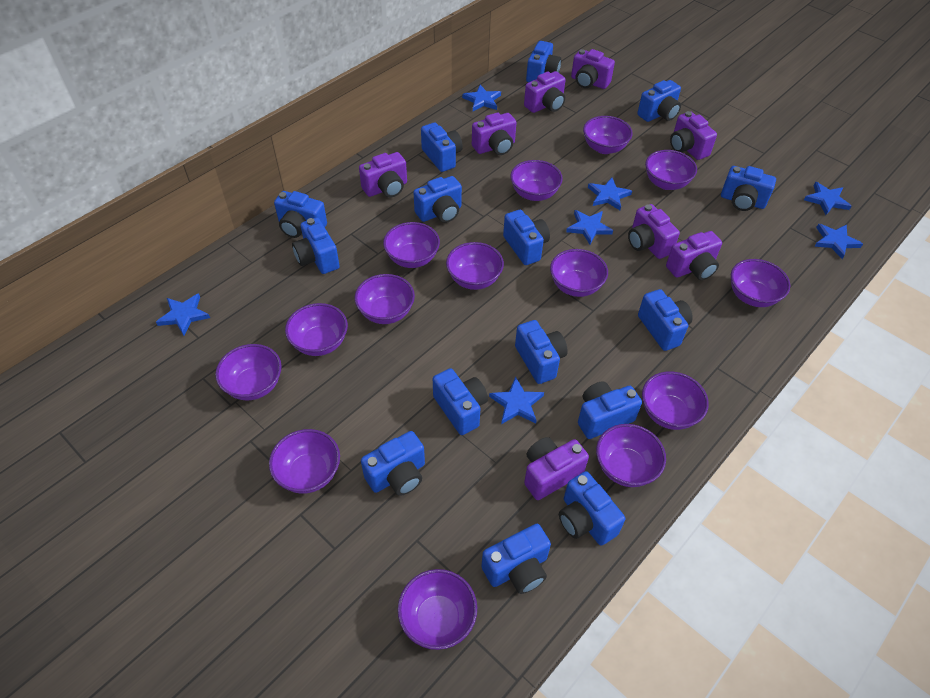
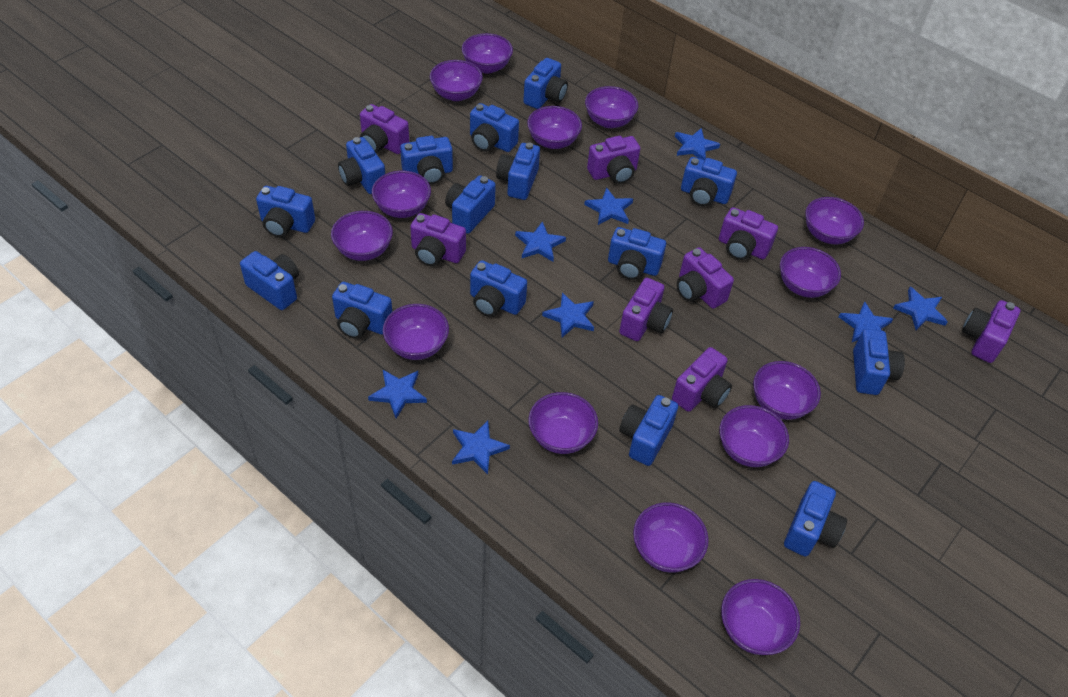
blue star: 7 -> 8

